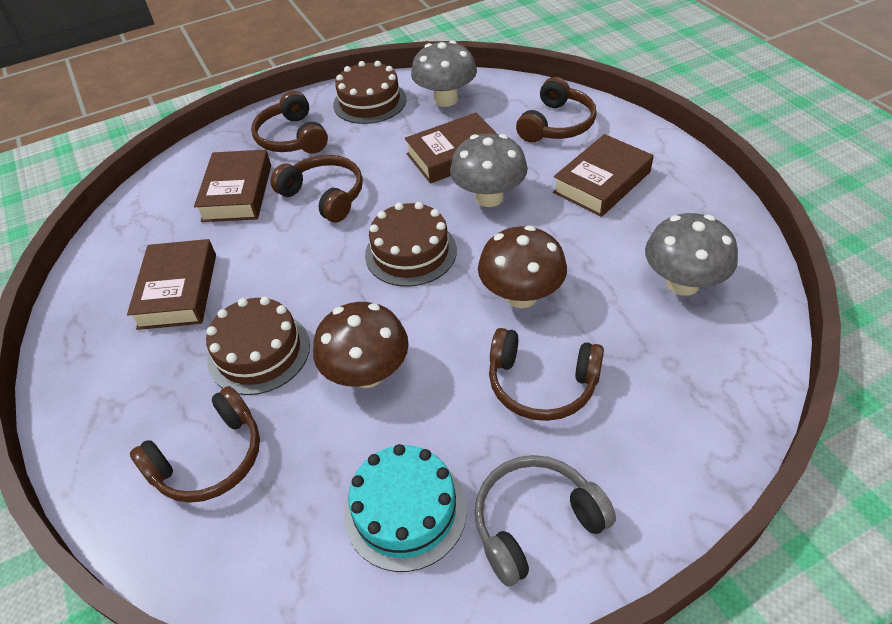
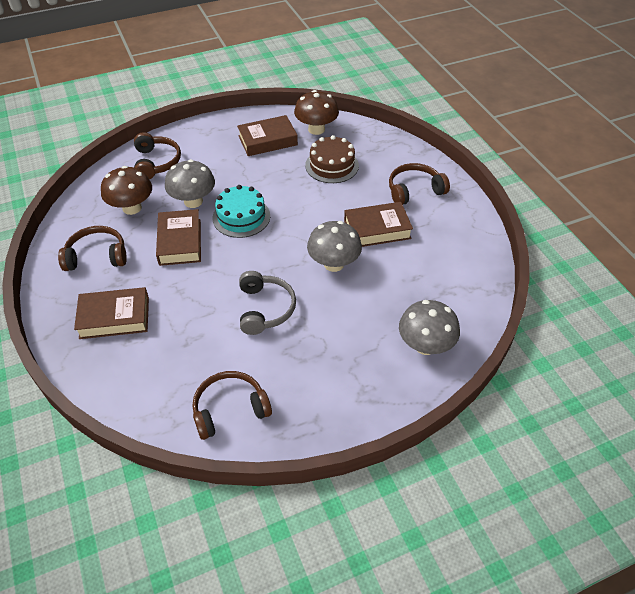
brown cake: 3 -> 1
brown headphones: 5 -> 4

